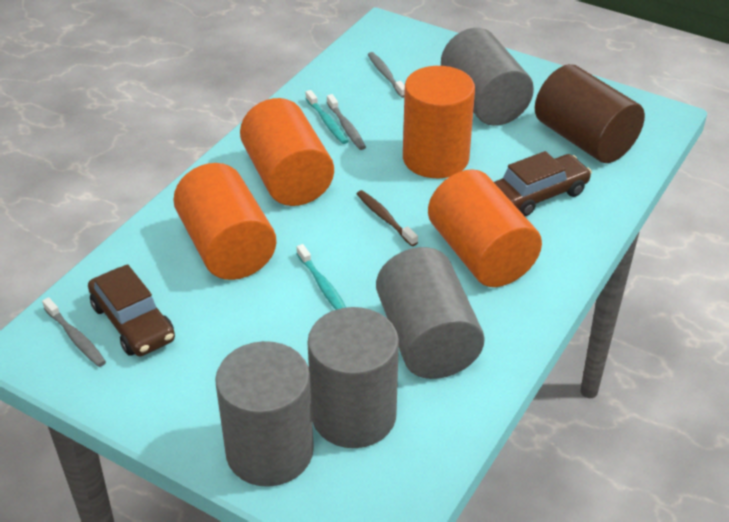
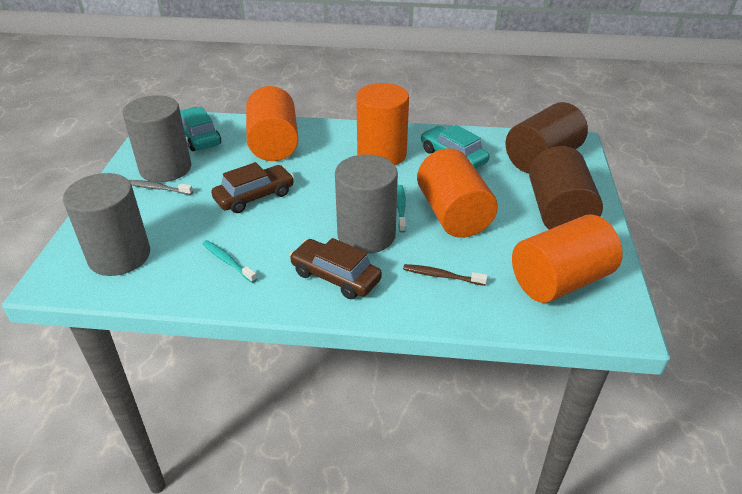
brown cylinder: 1 -> 2
grey cylinder: 4 -> 3
grey toothbrush: 3 -> 1
turquoise car: 0 -> 2

